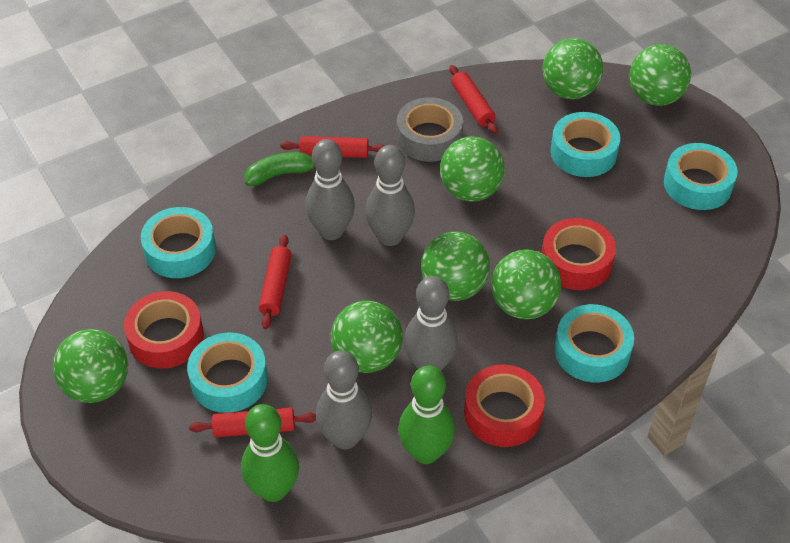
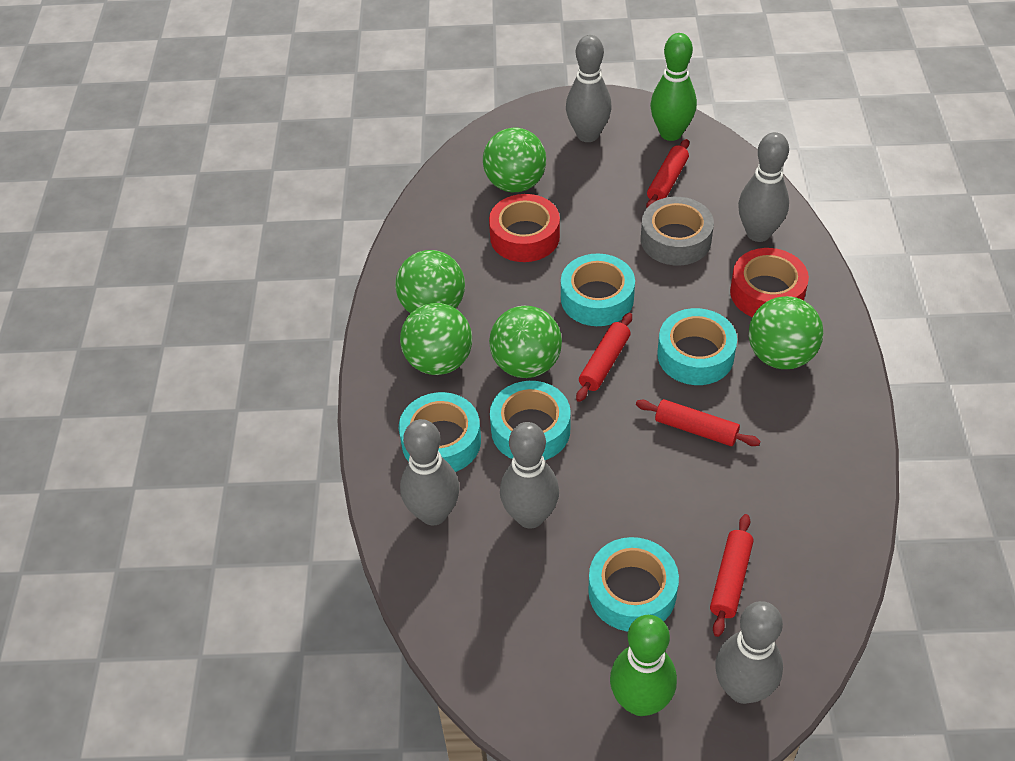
green ball: 7 -> 5
green banana: 1 -> 0
grey bowling pin: 4 -> 5
red tape: 3 -> 2

